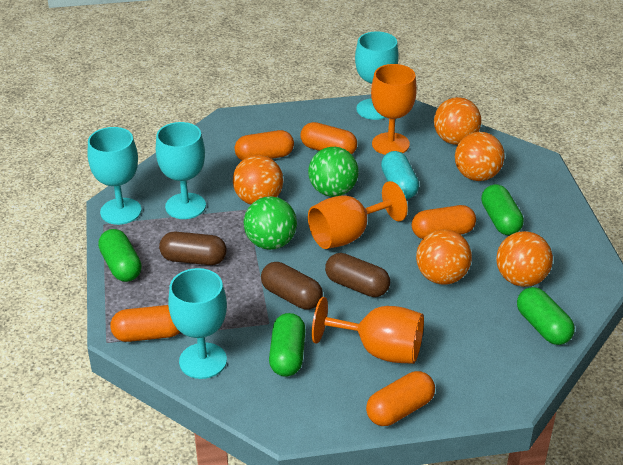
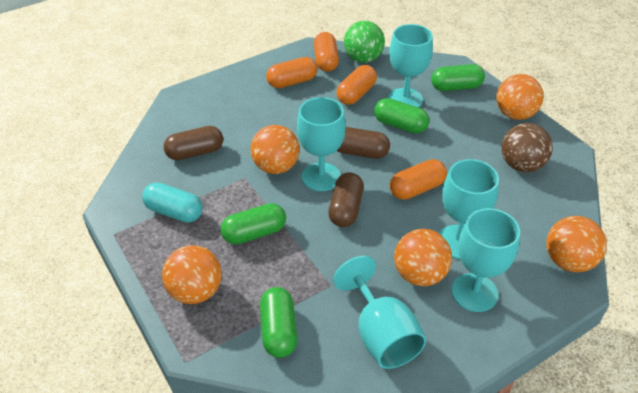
brown ball: 0 -> 1
green ball: 2 -> 1
orange capsule: 5 -> 4
orange goblet: 3 -> 0
turquoise goblet: 4 -> 5

